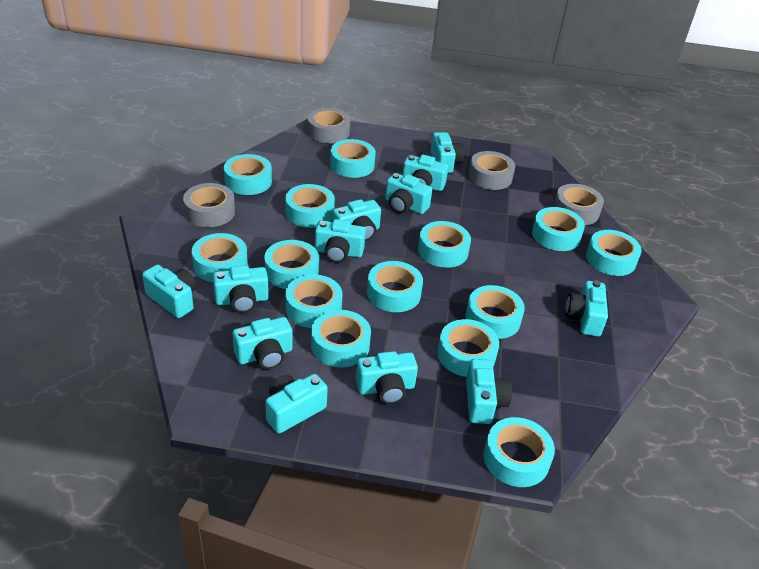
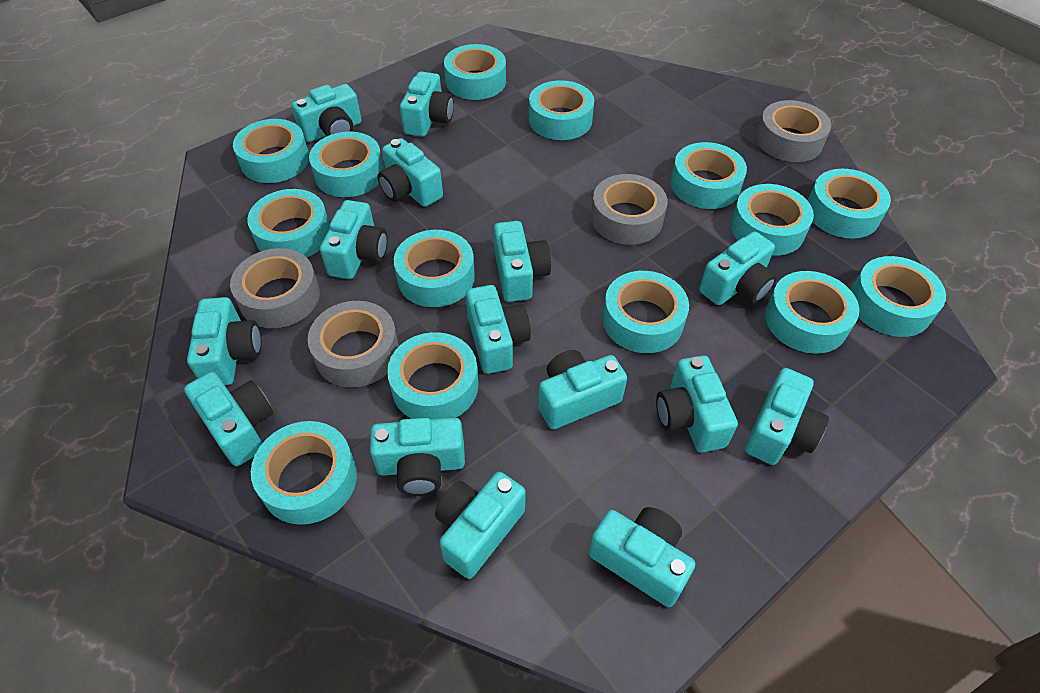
turquoise camera: 12 -> 15

